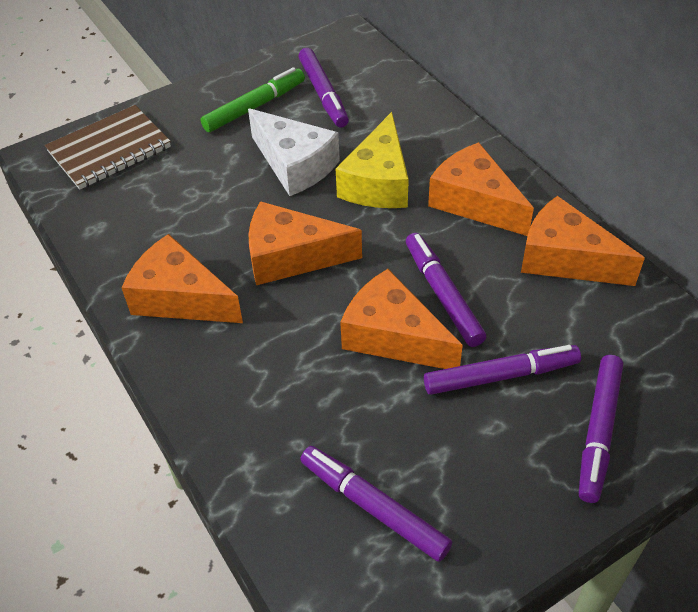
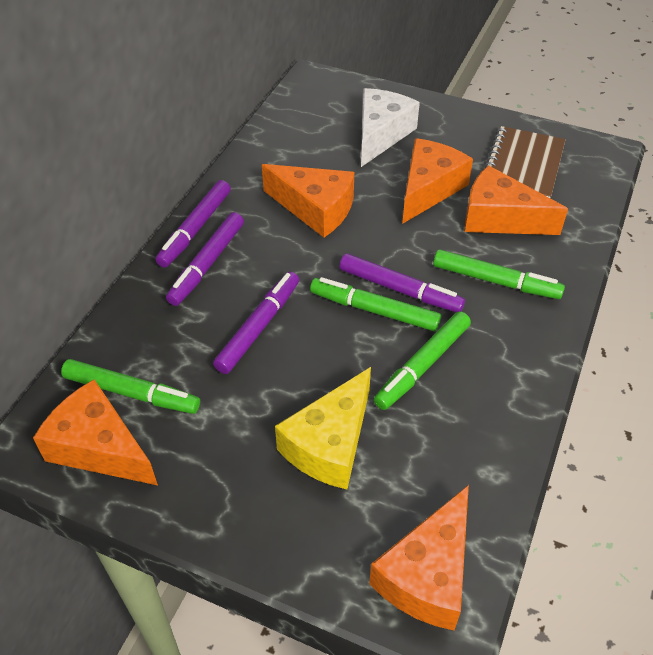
green marker: 1 -> 4
purple marker: 5 -> 4

